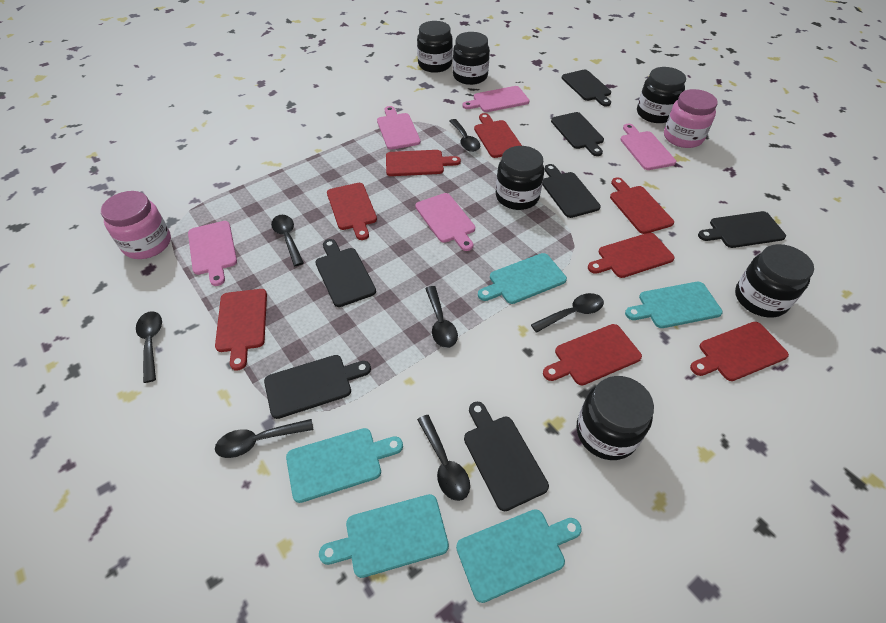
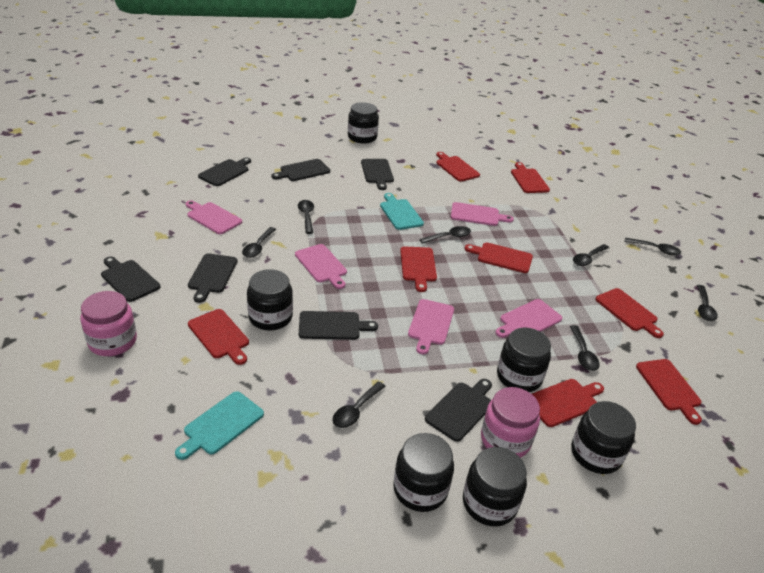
black spoon: 7 -> 8
turquoise cutting board: 5 -> 2

